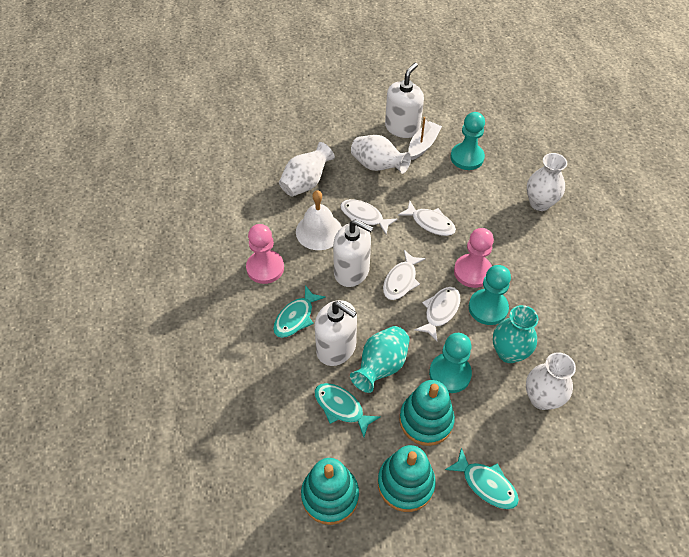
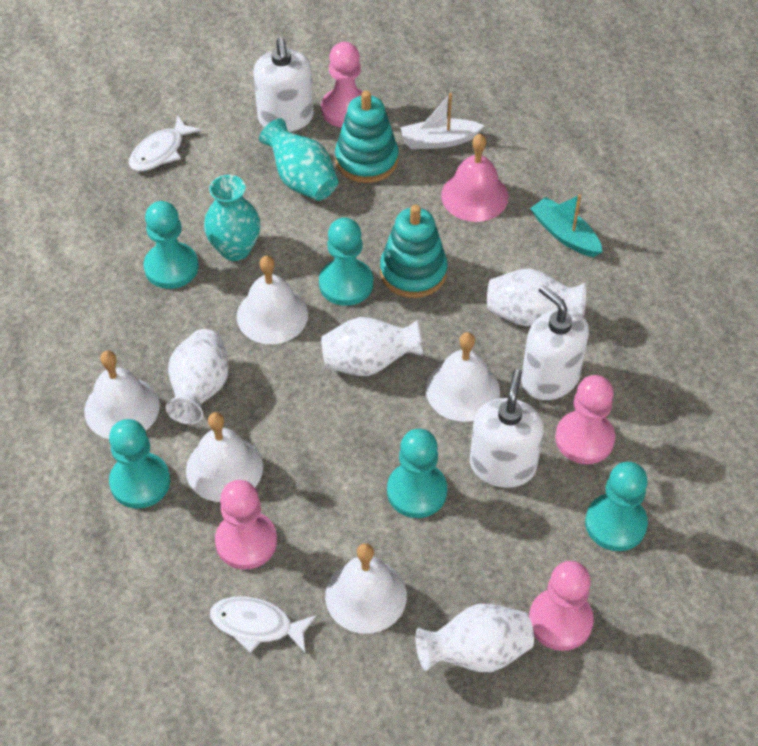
pink bell: 0 -> 1
pink pawn: 2 -> 4
turquoise boat: 0 -> 1
turquoise fish: 3 -> 0
turquoise pawn: 3 -> 5
turquoise stacking toy: 3 -> 2
white bell: 1 -> 5
white fish: 4 -> 2

